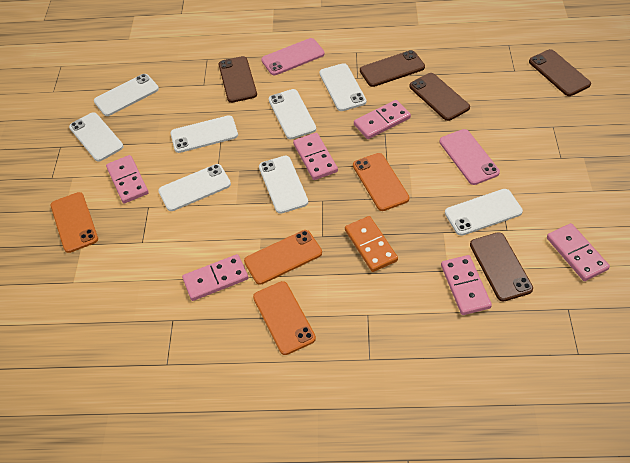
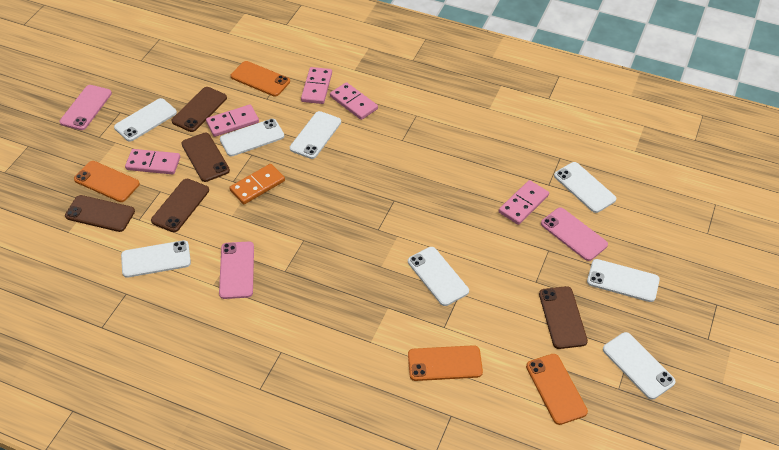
pink domino: 6 -> 5
pink phone: 2 -> 3

